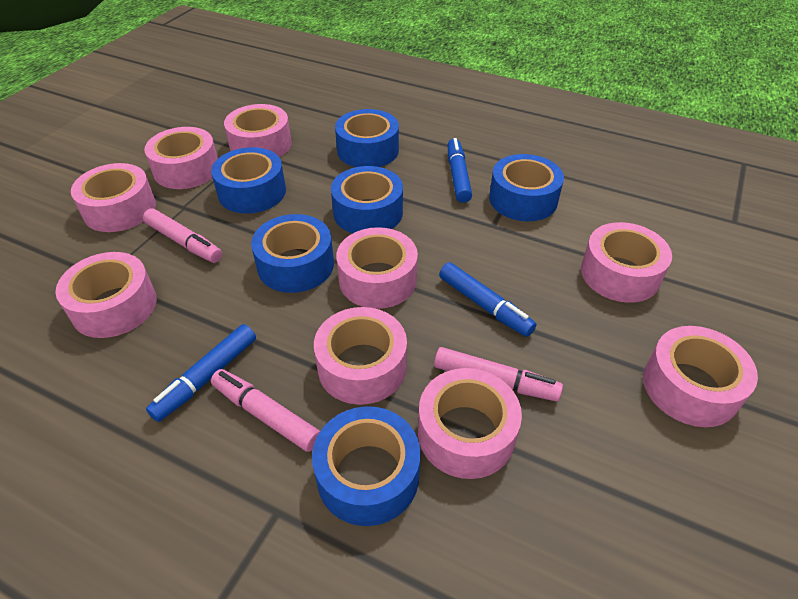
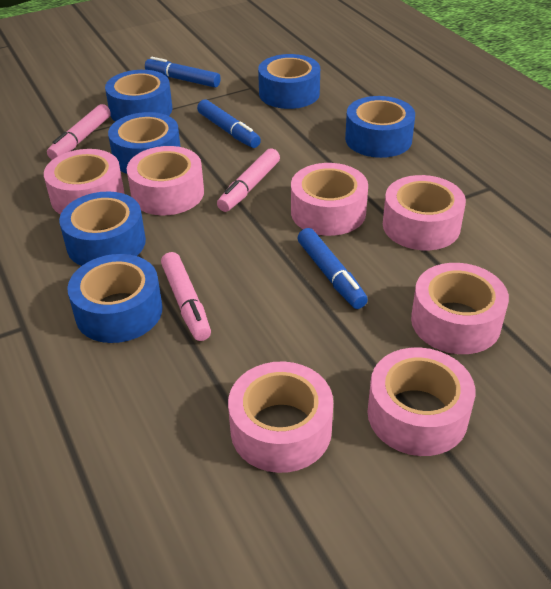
pink tape: 9 -> 7

